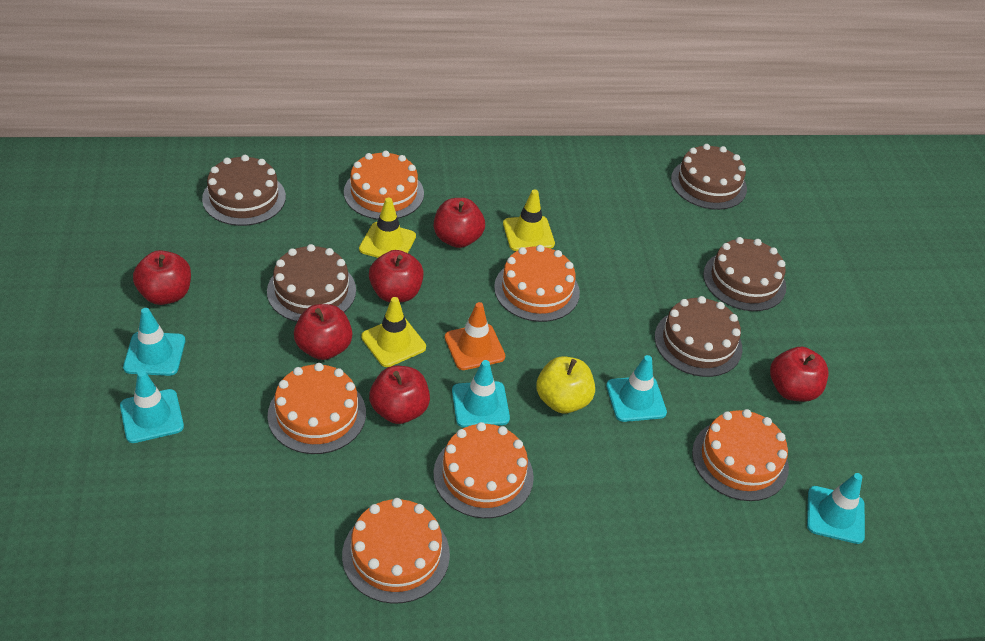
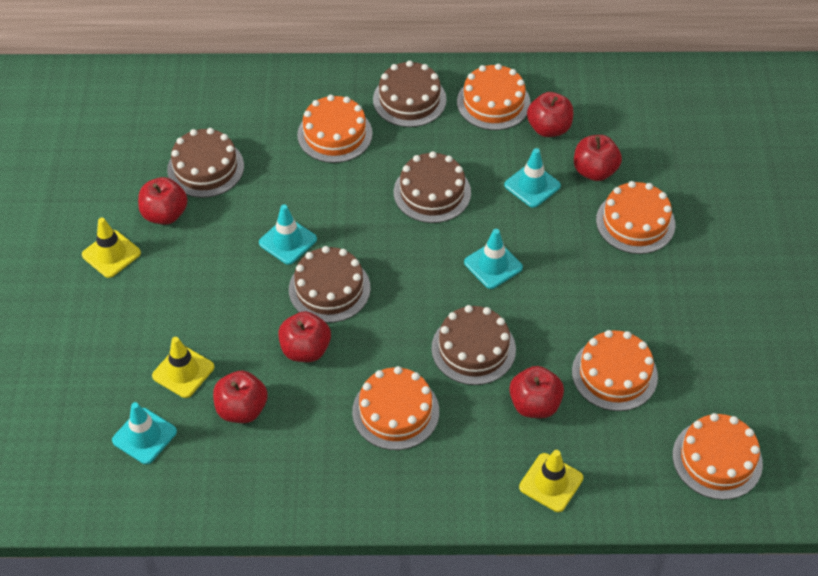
orange traffic cone: 1 -> 0
turquoise traffic cone: 5 -> 4
yellow apple: 1 -> 0

